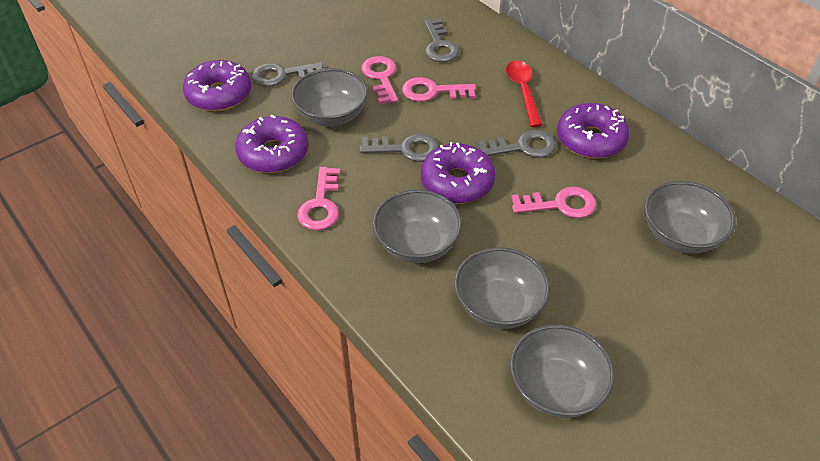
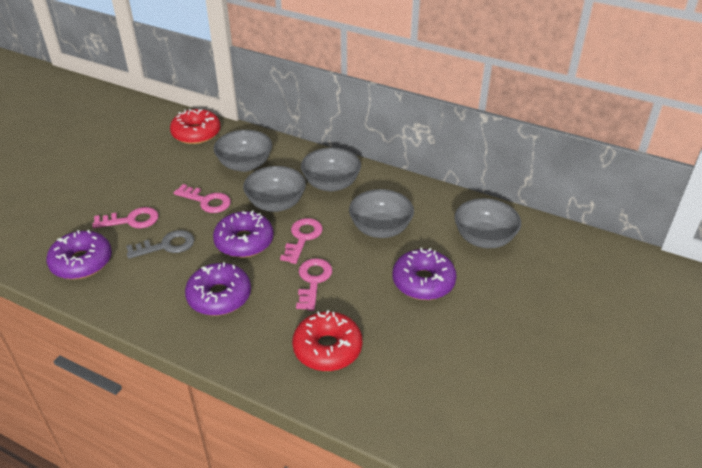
grey key: 4 -> 1
red donut: 0 -> 2
red spoon: 1 -> 0

